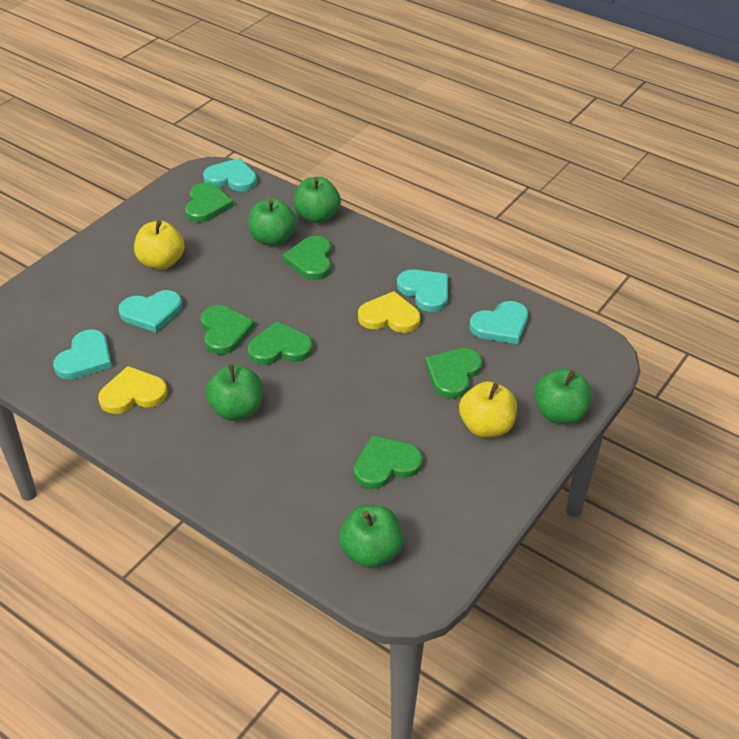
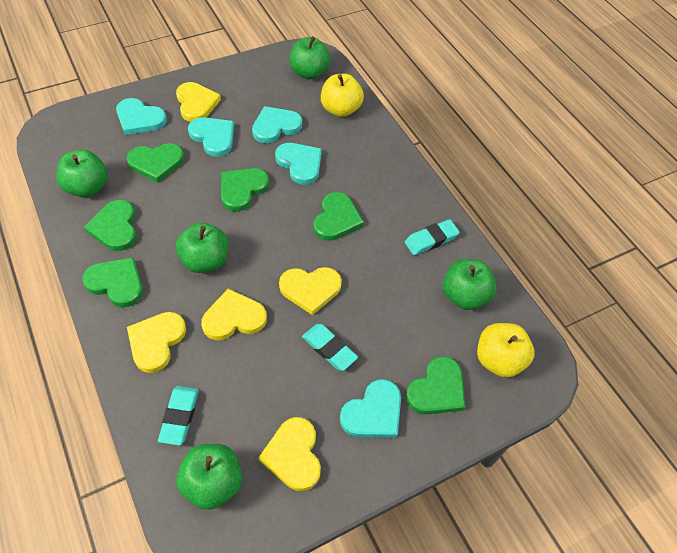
turquoise eraser: 0 -> 3
yellow heart: 2 -> 5

